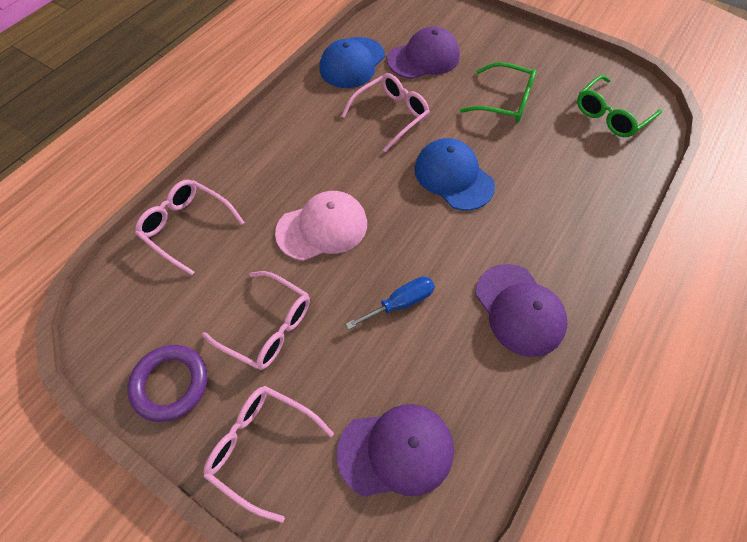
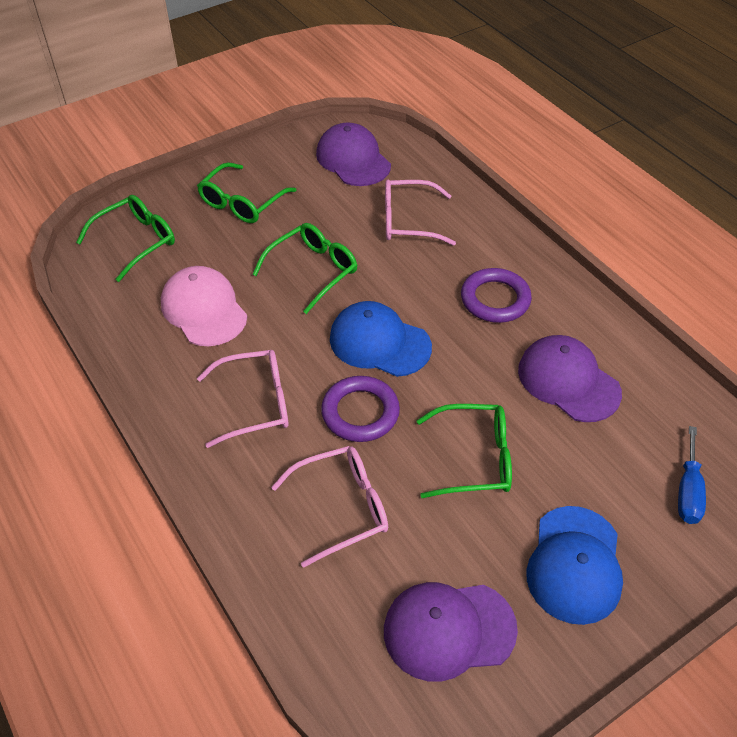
green glasses: 2 -> 4
pink glasses: 4 -> 3
purple ring: 1 -> 2

